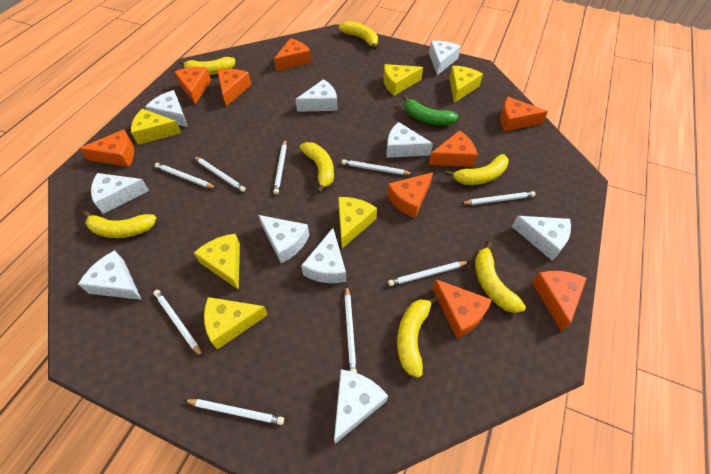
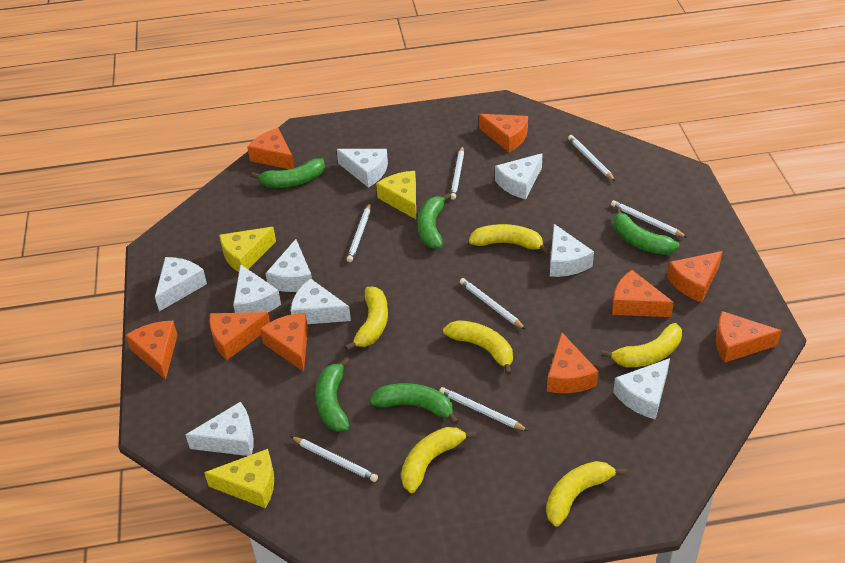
green banana: 1 -> 5
white cheese: 10 -> 9
white pencil: 9 -> 7
yellow banana: 7 -> 6
yellow cheese: 6 -> 3

